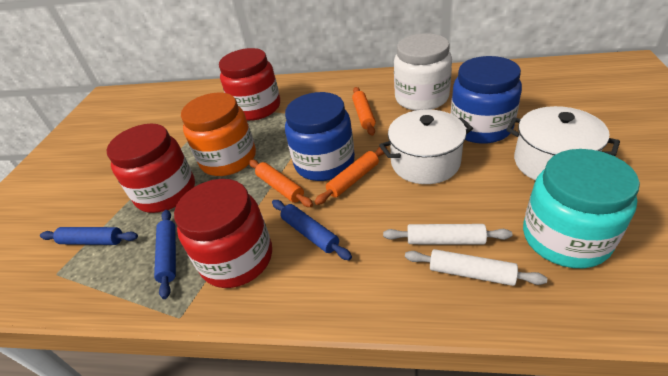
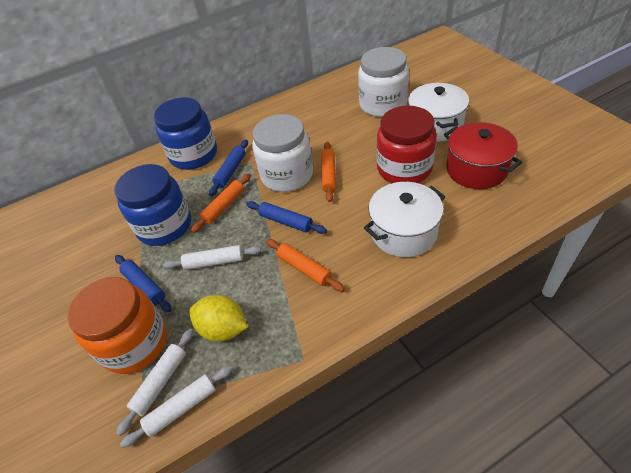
red jar: 3 -> 1
red pot: 0 -> 1
turquoise jar: 1 -> 0
white jar: 1 -> 2
white rolling pin: 2 -> 3
yellow lemon: 0 -> 1

